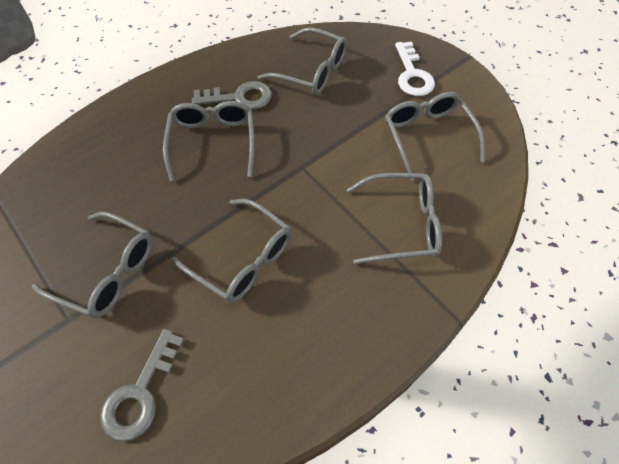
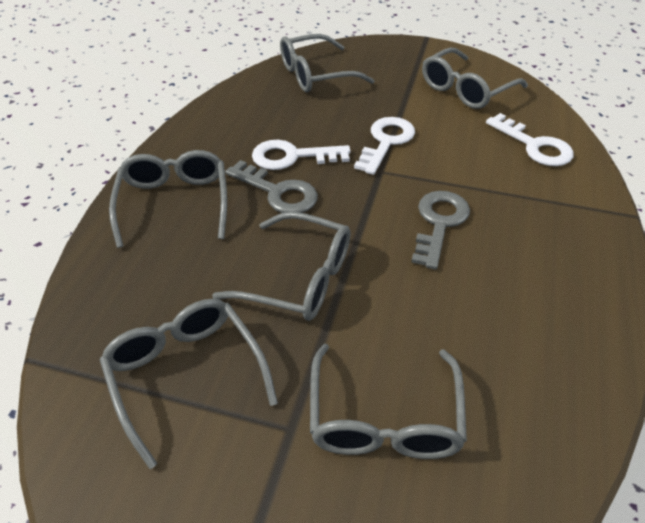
white key: 1 -> 3

